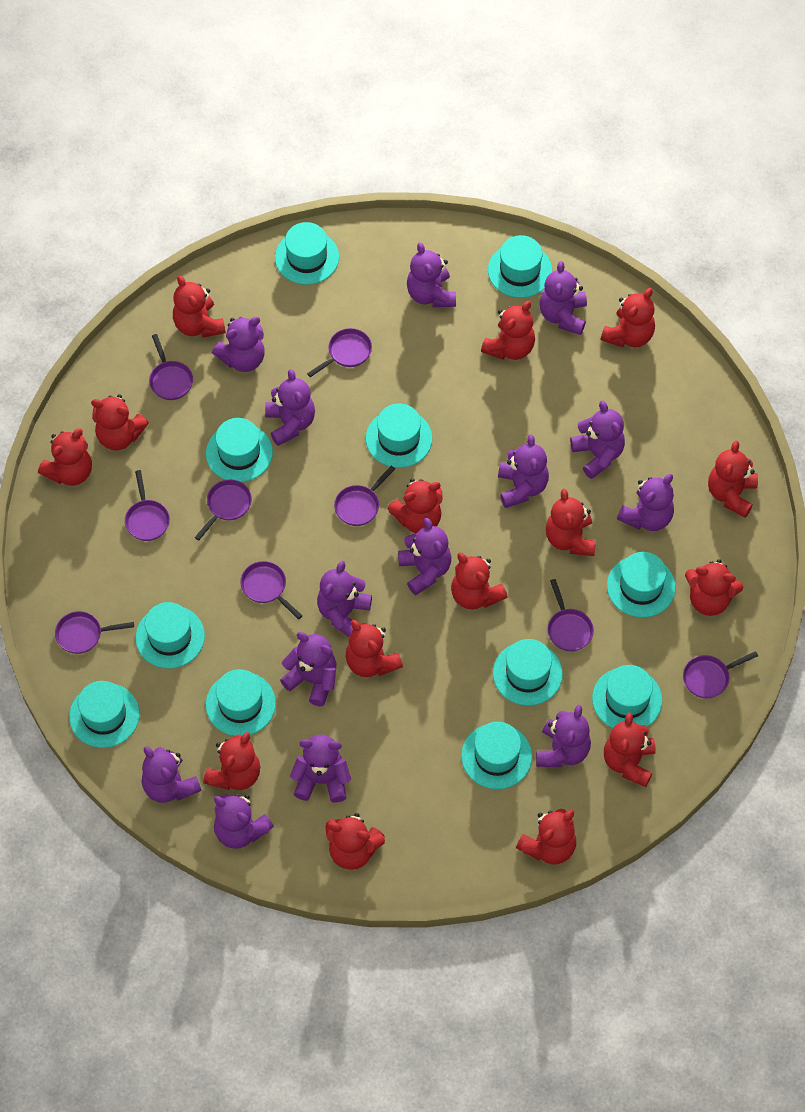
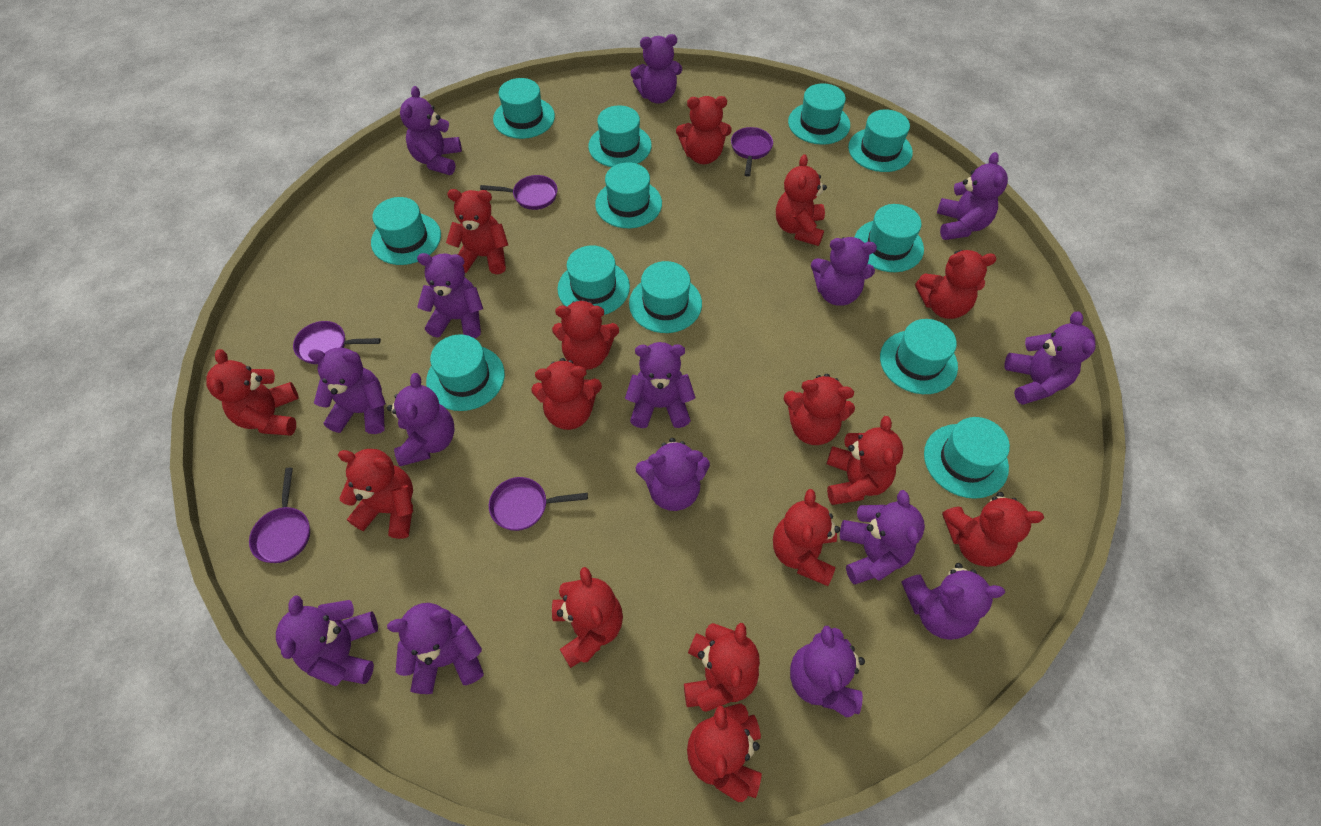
purple pan: 9 -> 5
purple teddy bear: 14 -> 15
turquoise hat: 11 -> 12

